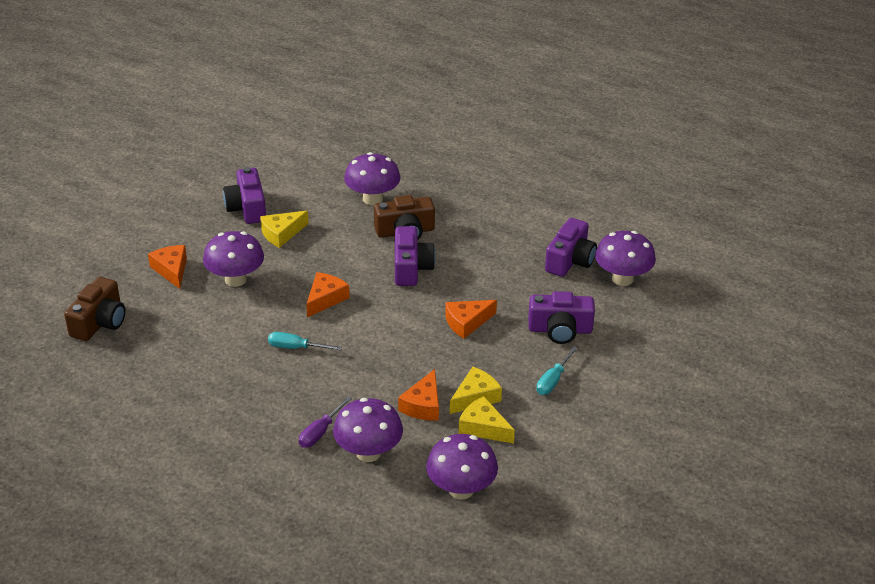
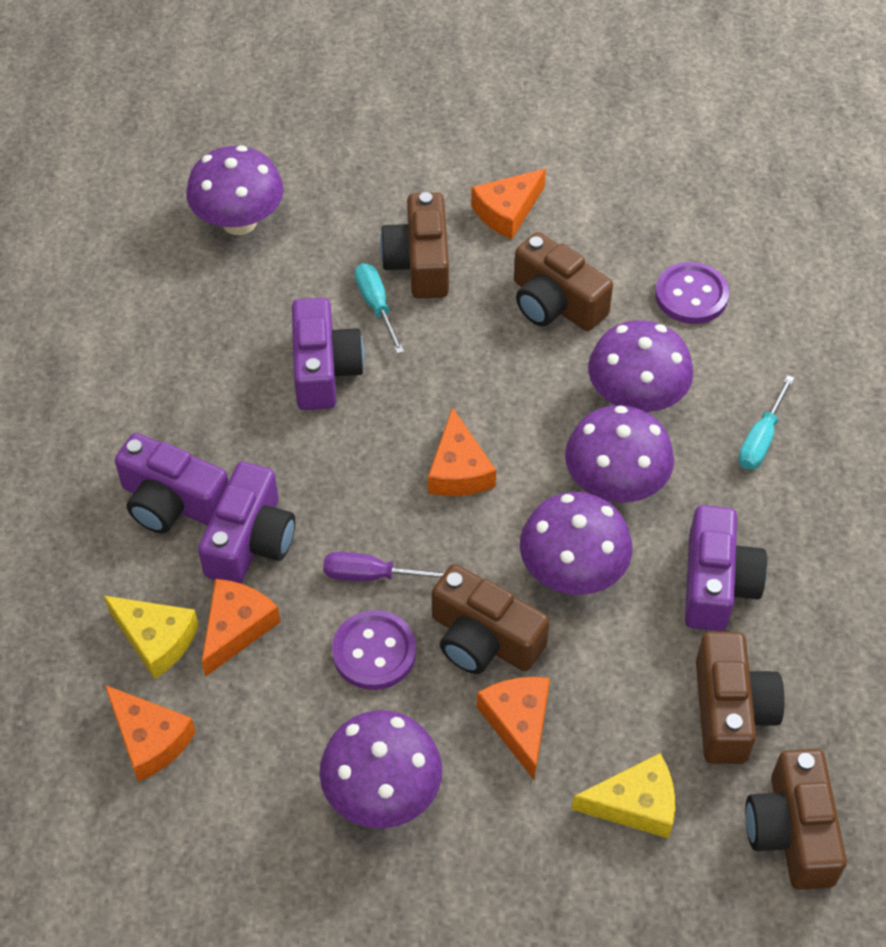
brown camera: 2 -> 5
orange cheese: 4 -> 5
purple button: 0 -> 2
yellow cheese: 3 -> 2

